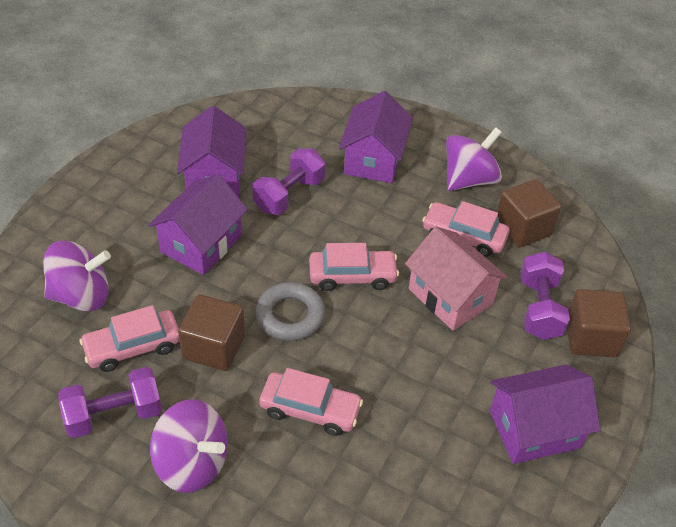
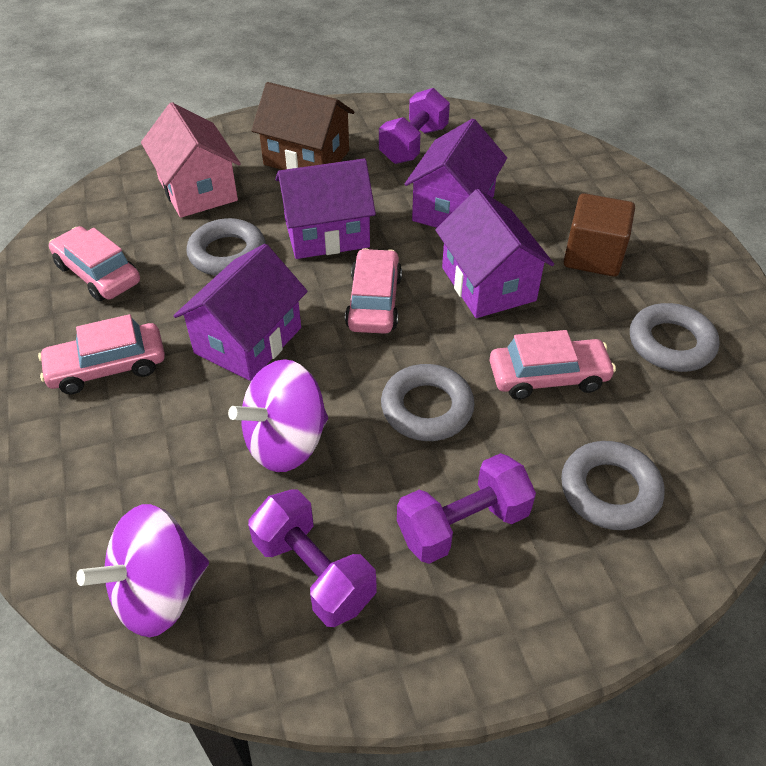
brown cube: 3 -> 1
brown house: 0 -> 1
grey ring: 1 -> 4
purple spinning top: 3 -> 2

